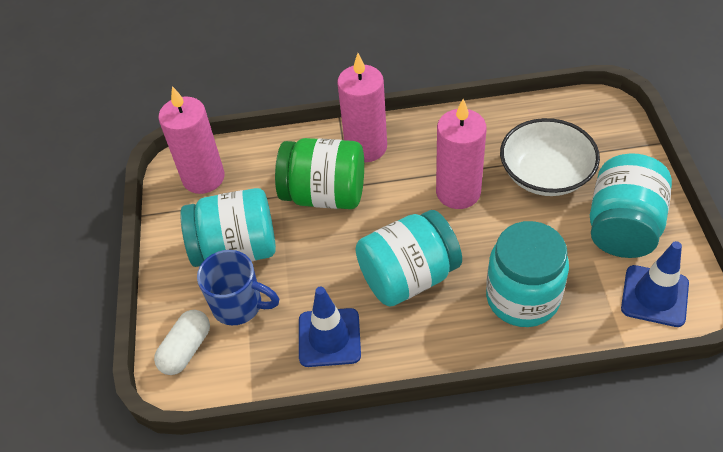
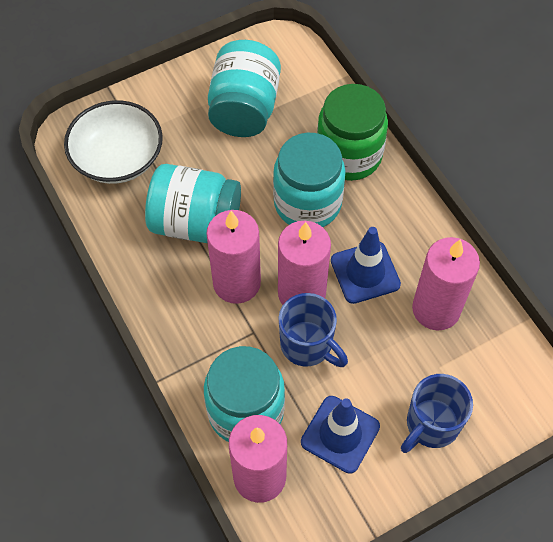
blue mug: 1 -> 2
pink candle: 3 -> 4
white capsule: 1 -> 0

